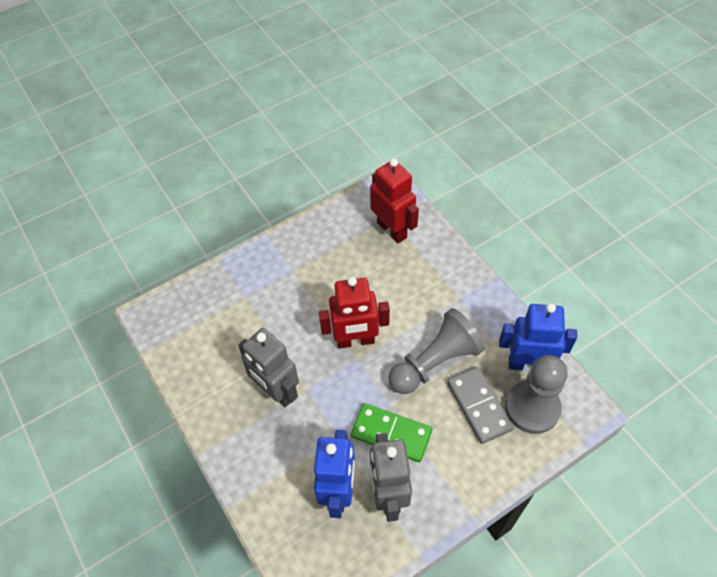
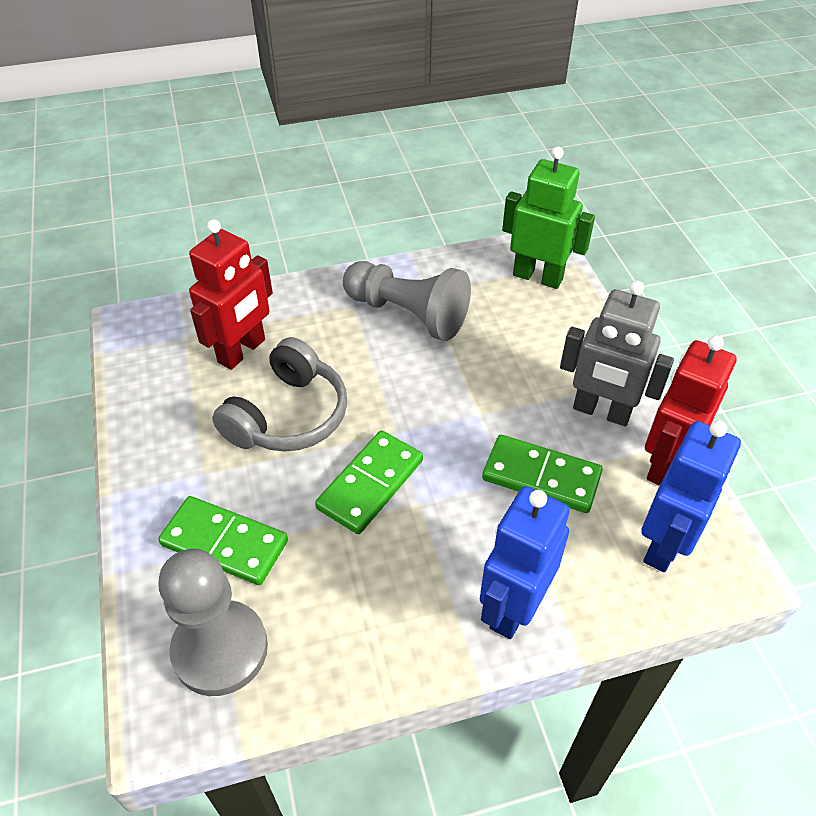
green domino: 1 -> 3
green robot: 0 -> 1
grey domino: 1 -> 0
grey headphones: 0 -> 1
grey robot: 2 -> 1

